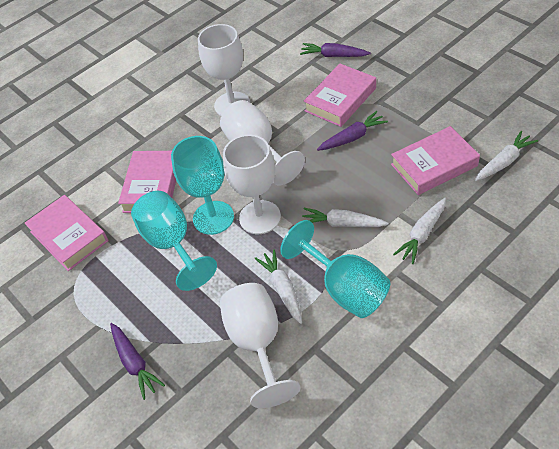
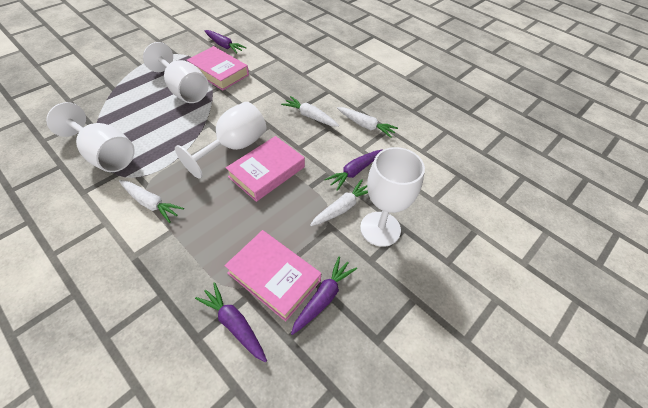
pink book: 4 -> 3
purple carrot: 3 -> 4
turquoise goblet: 3 -> 0

